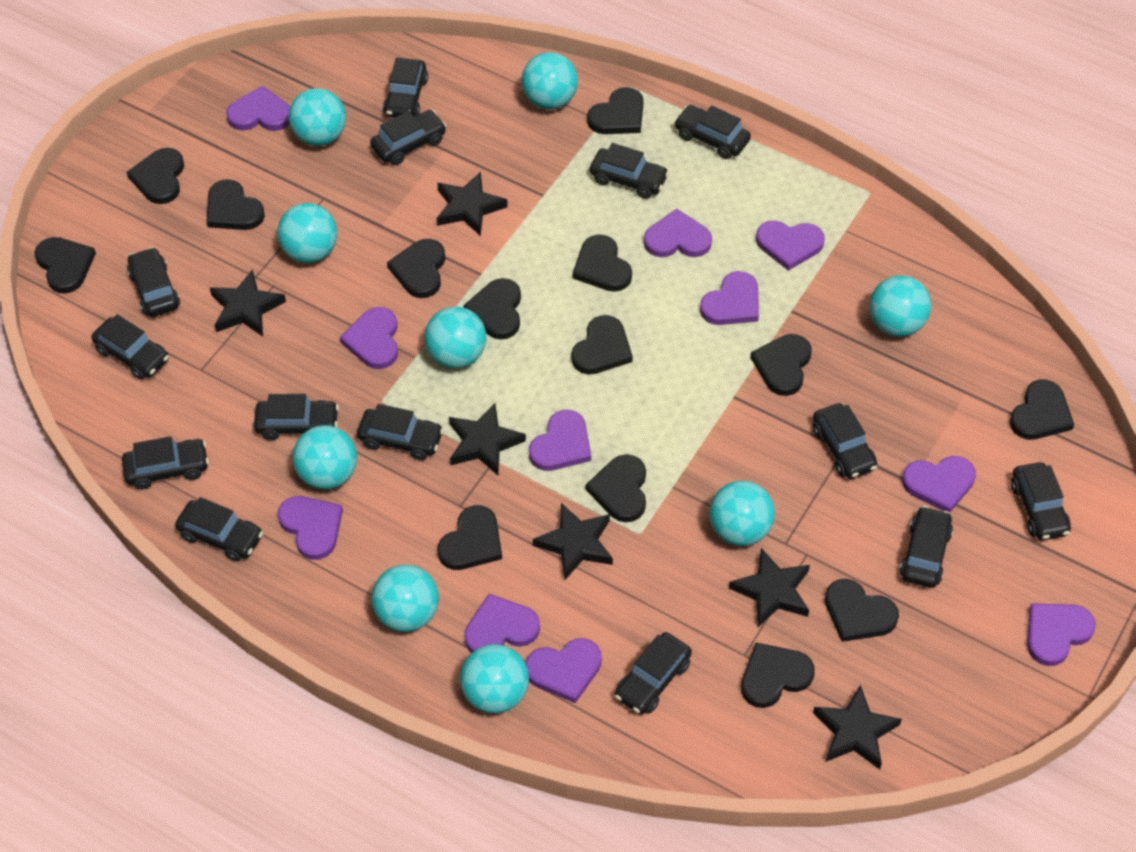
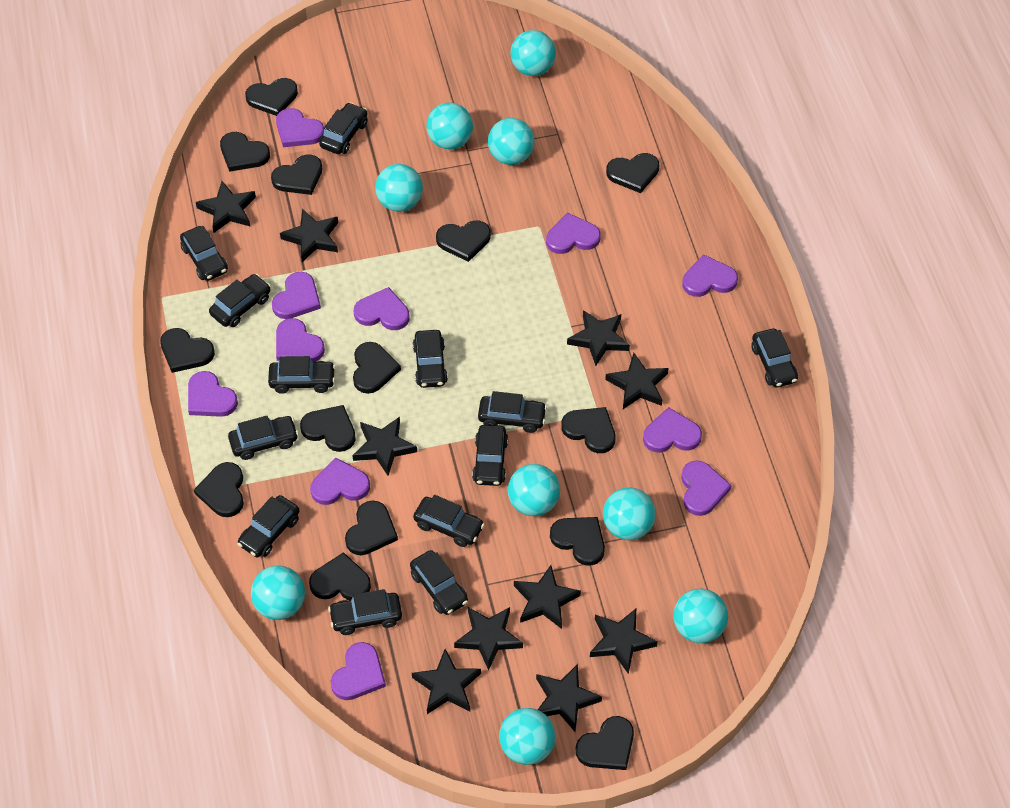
black car: 14 -> 13
black star: 6 -> 10

